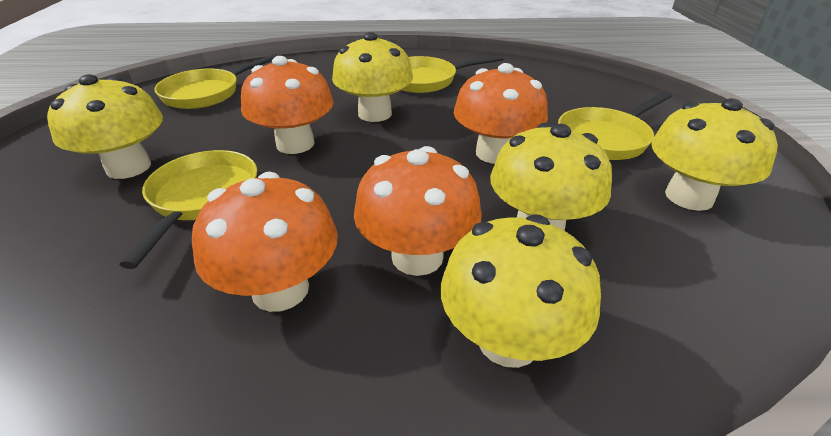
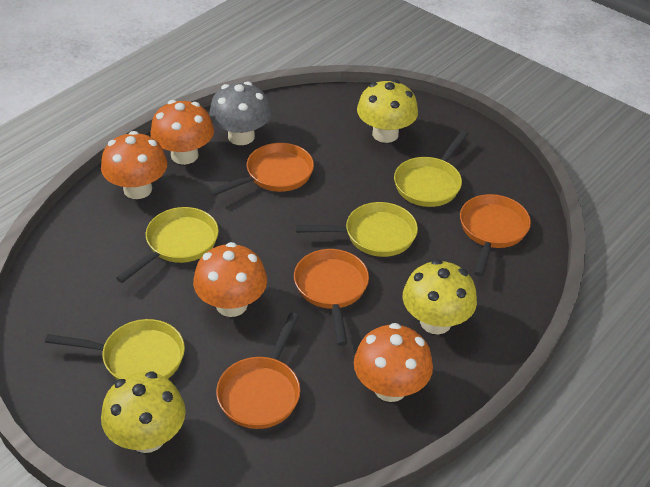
grey mushroom: 0 -> 1
orange pan: 0 -> 4
yellow mushroom: 5 -> 3

